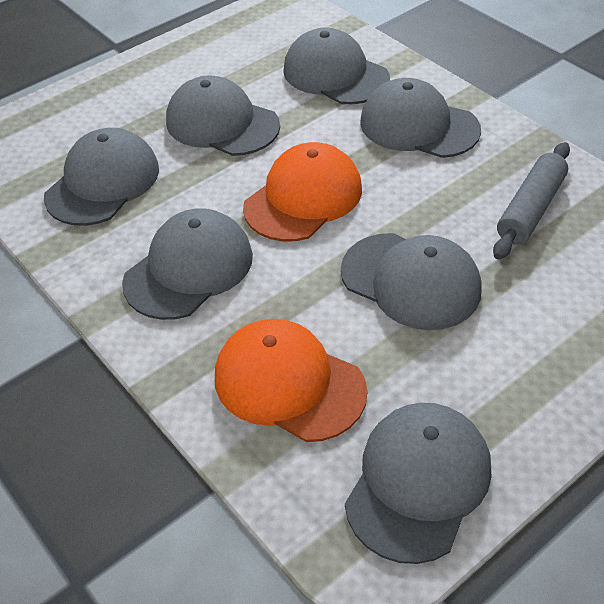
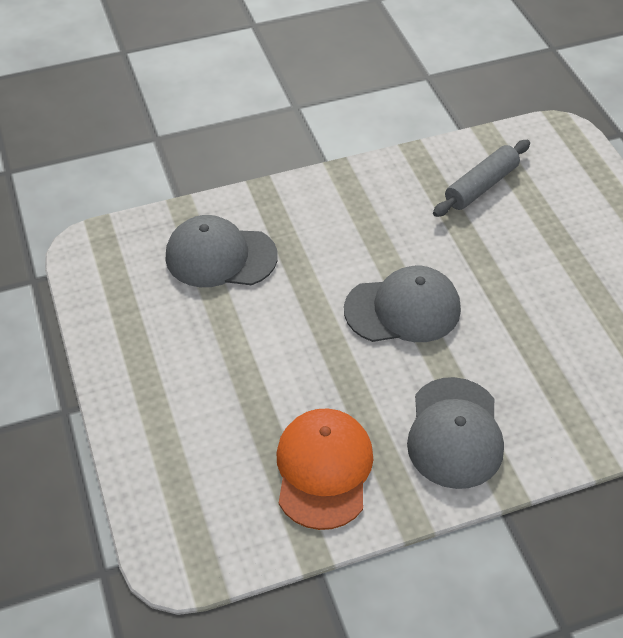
grey cap: 7 -> 3
orange cap: 2 -> 1

